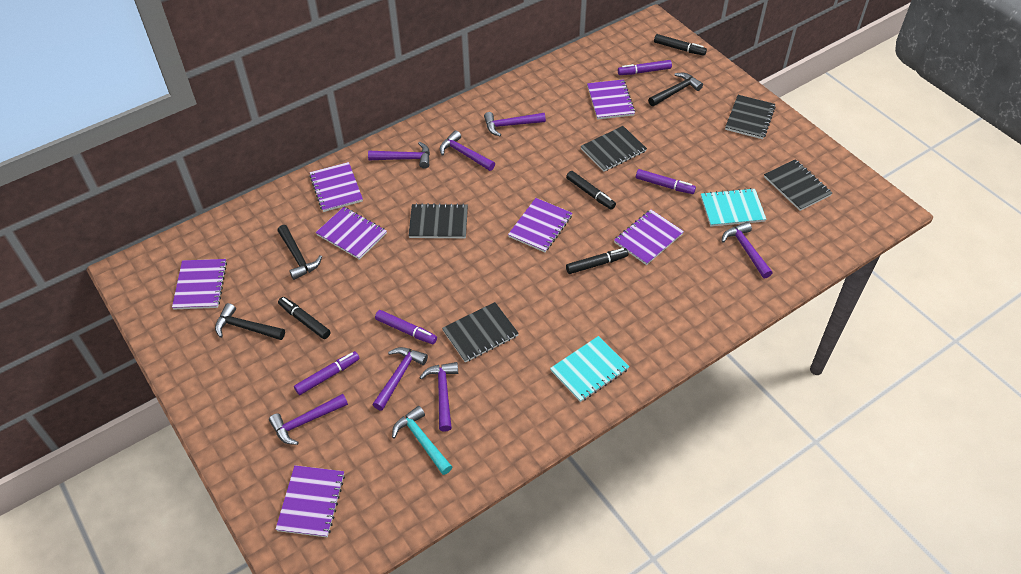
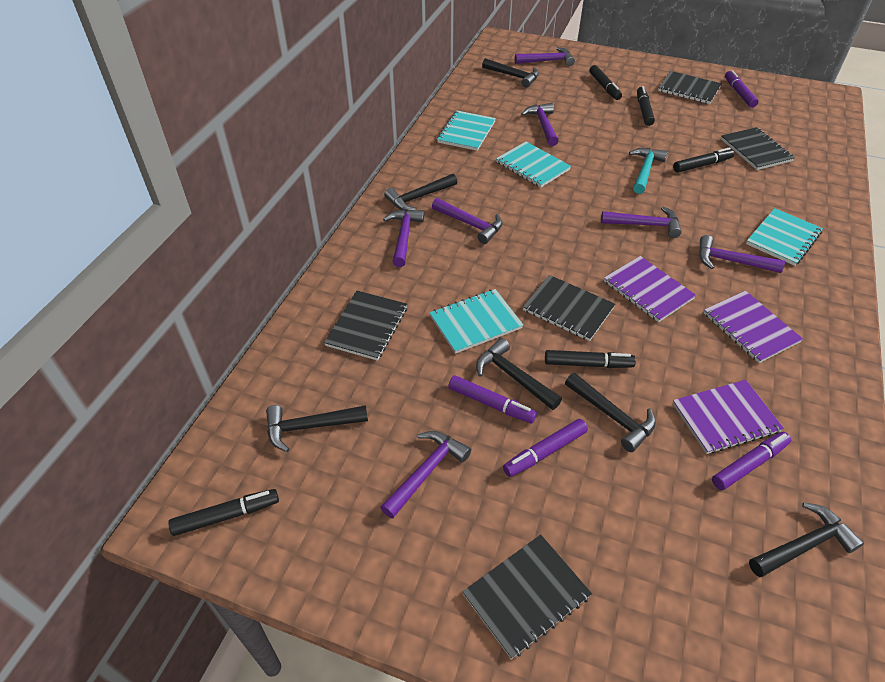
black hammer: 3 -> 6
black marker: 4 -> 5
purple notebook: 7 -> 3
turquoise notebook: 2 -> 4

